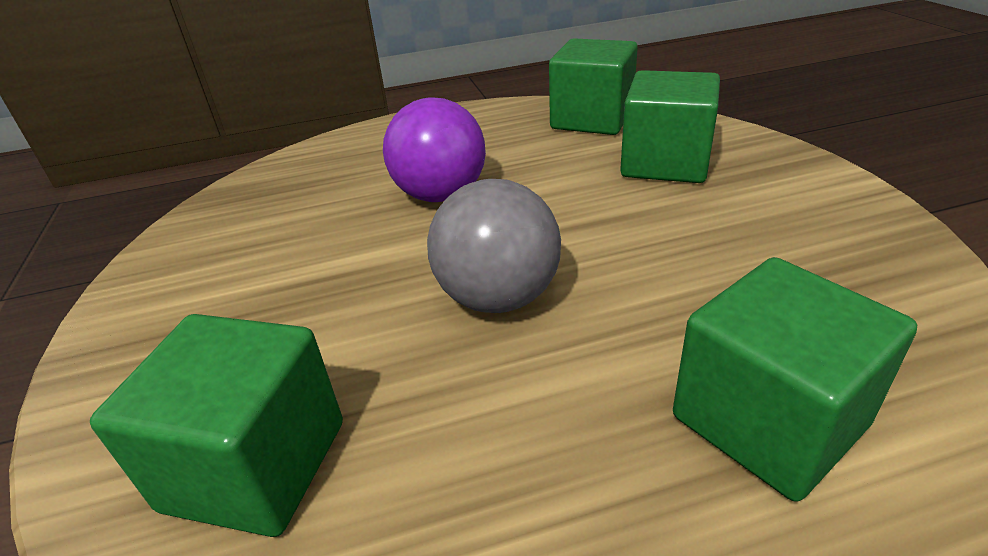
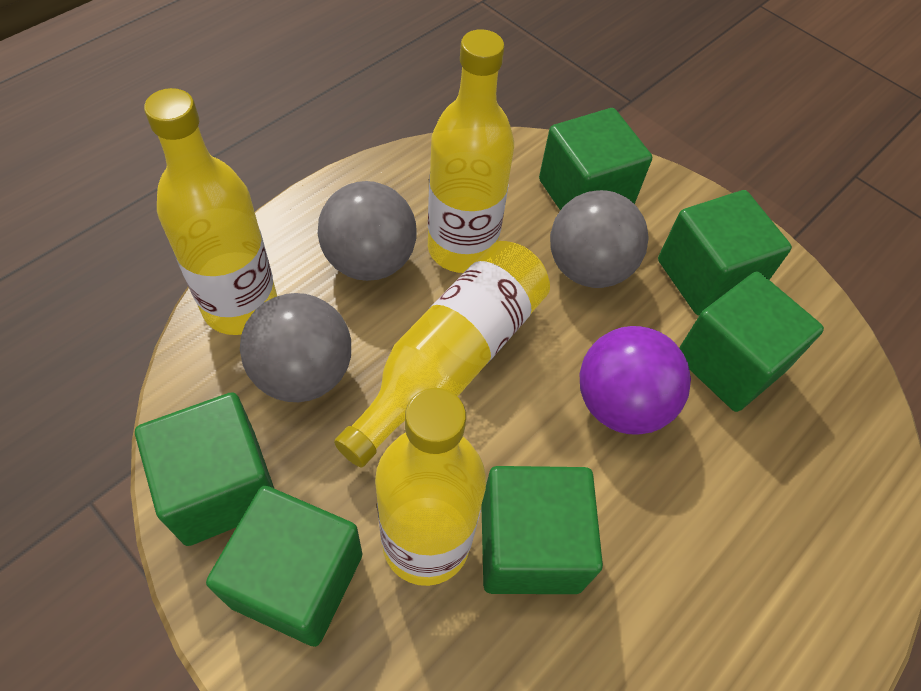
green cube: 4 -> 6
grey ball: 1 -> 3
yellow bottle: 0 -> 4

